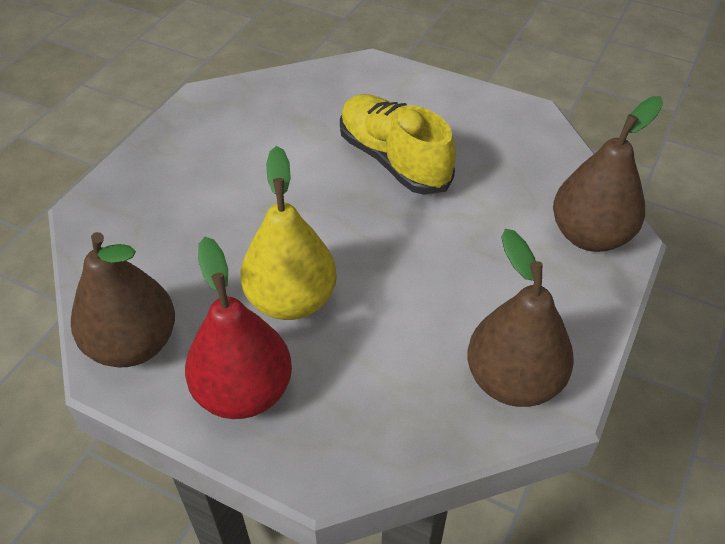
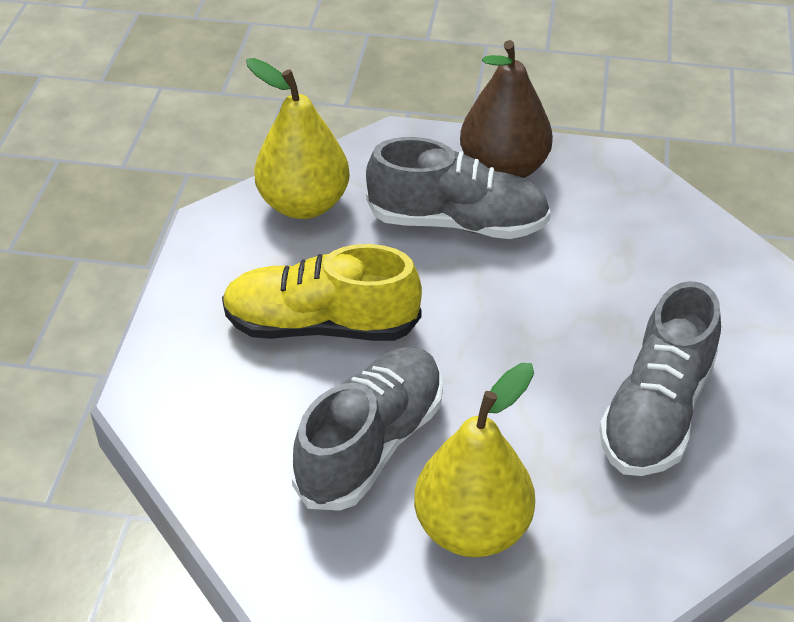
brown pear: 3 -> 1
grey shoe: 0 -> 3
red pear: 1 -> 0
yellow pear: 1 -> 2

